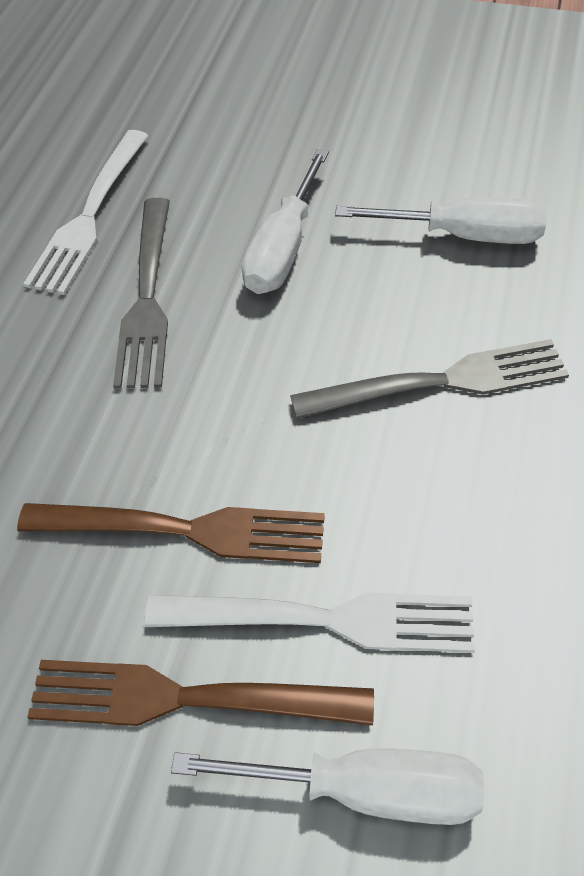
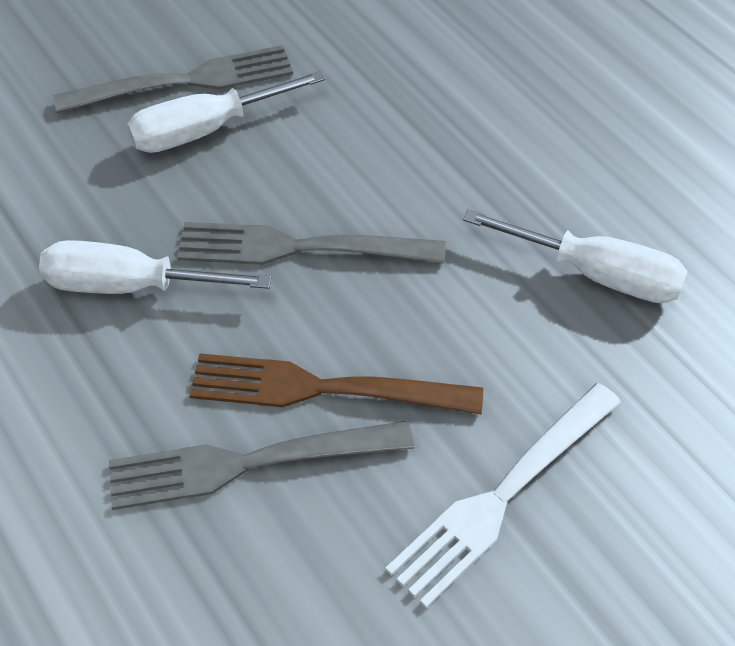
brown fork: 2 -> 1
grey fork: 2 -> 3
white fork: 2 -> 1

